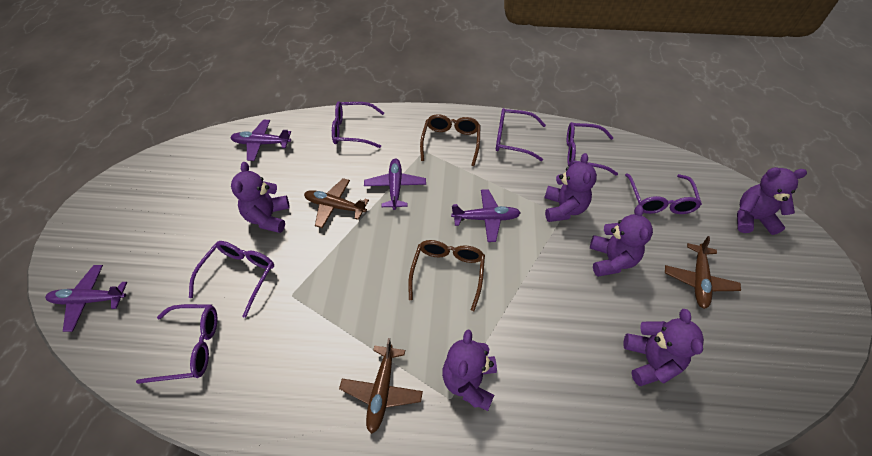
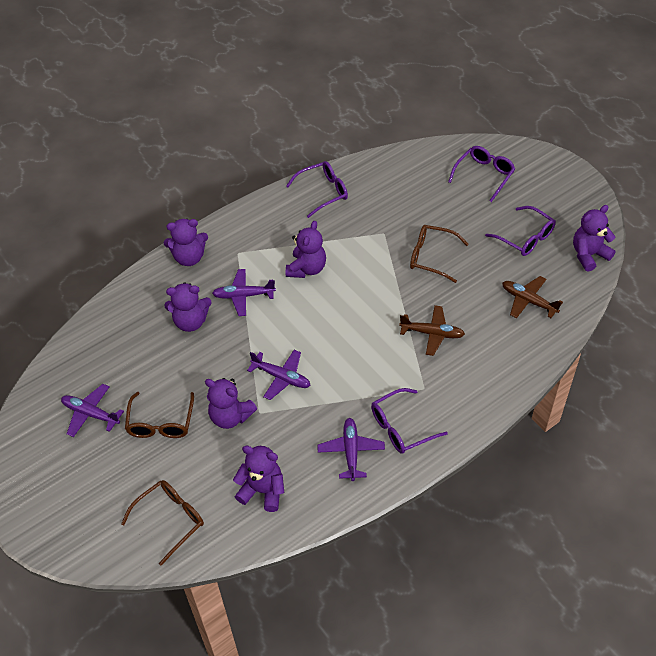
brown glasses: 2 -> 3
brown plane: 3 -> 2
purple glasses: 6 -> 4

